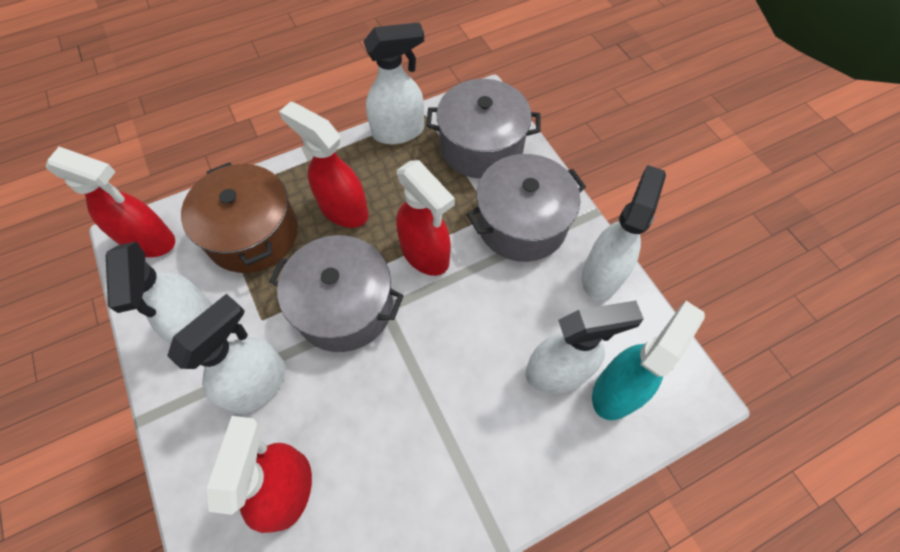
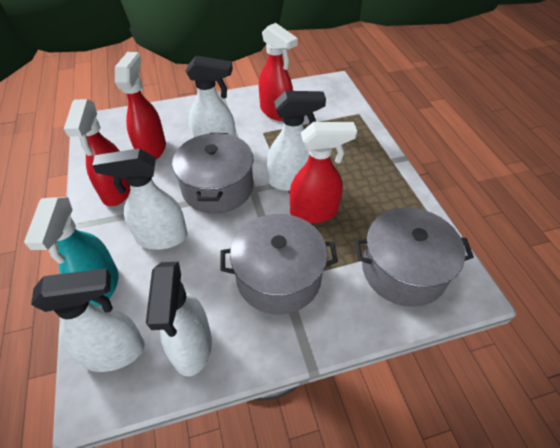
brown pot: 1 -> 0

